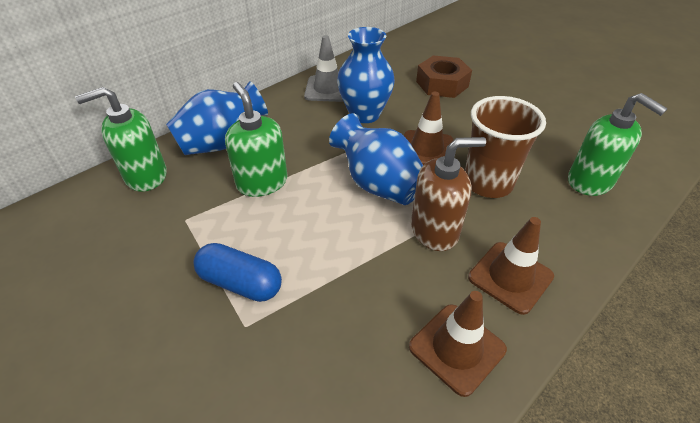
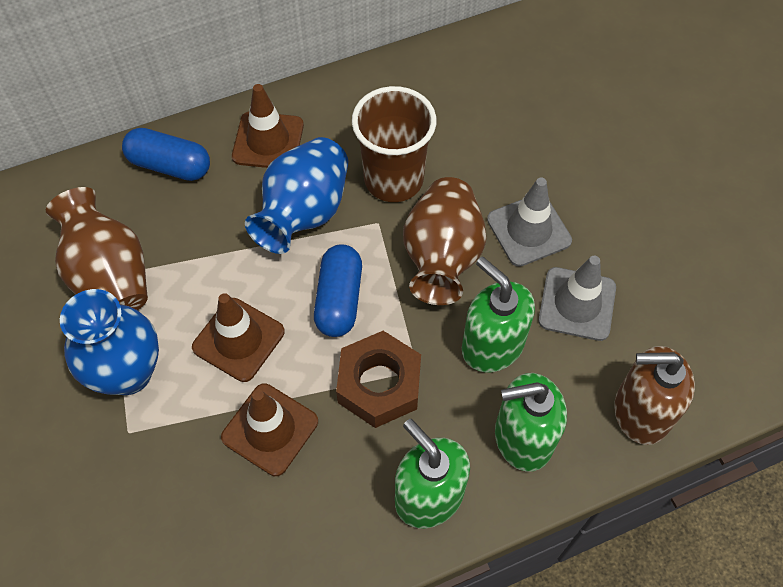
blue capsule: 1 -> 2
blue vase: 3 -> 2
brown vase: 0 -> 2
grey traffic cone: 1 -> 2

